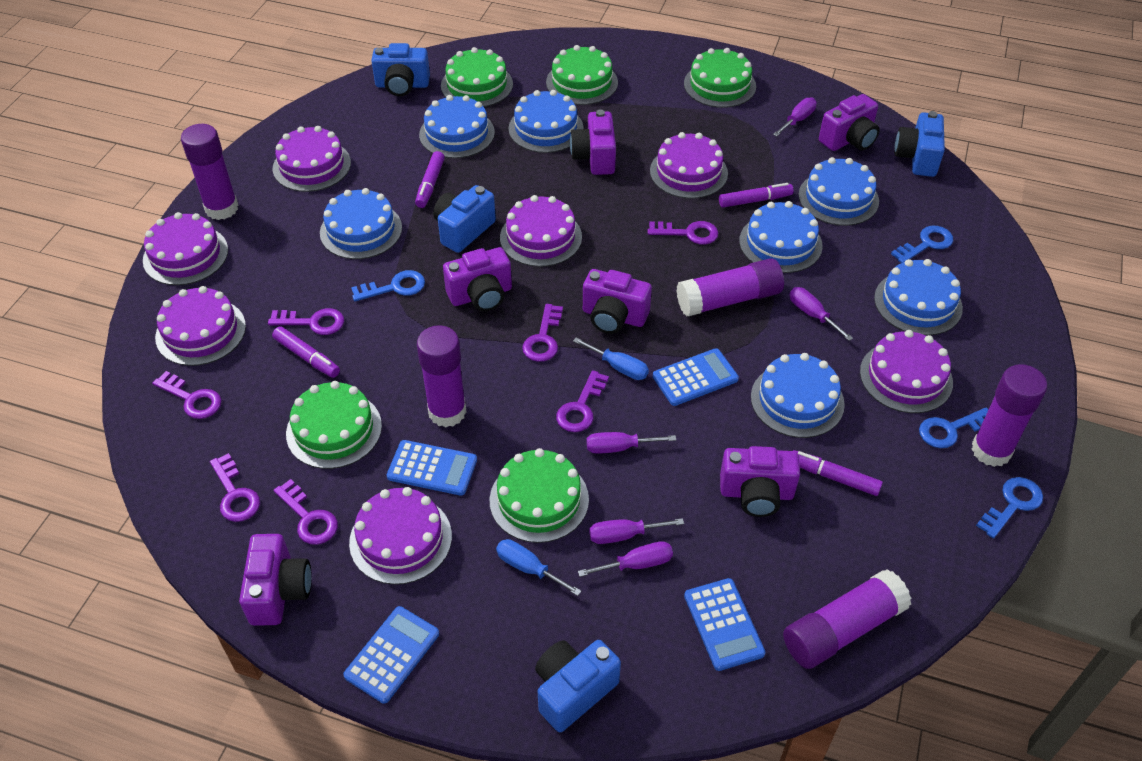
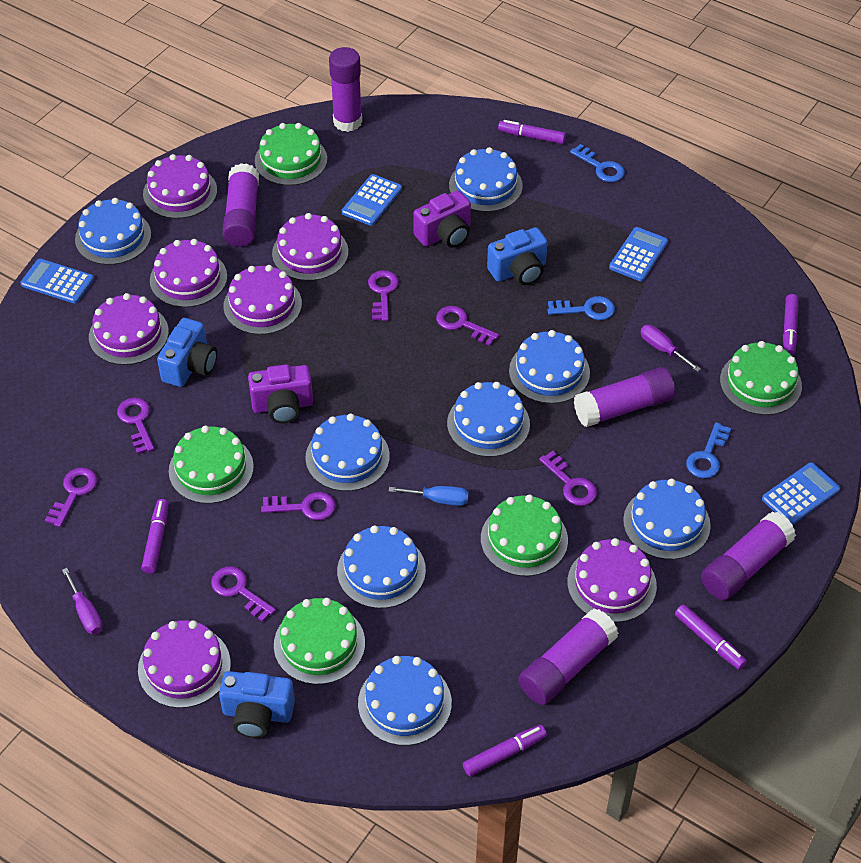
blue cake: 7 -> 8
blue camera: 4 -> 3
blue key: 4 -> 3
blue screwdriver: 2 -> 1
purple camera: 6 -> 2
purple marker: 4 -> 5
purple screwdriver: 5 -> 2

